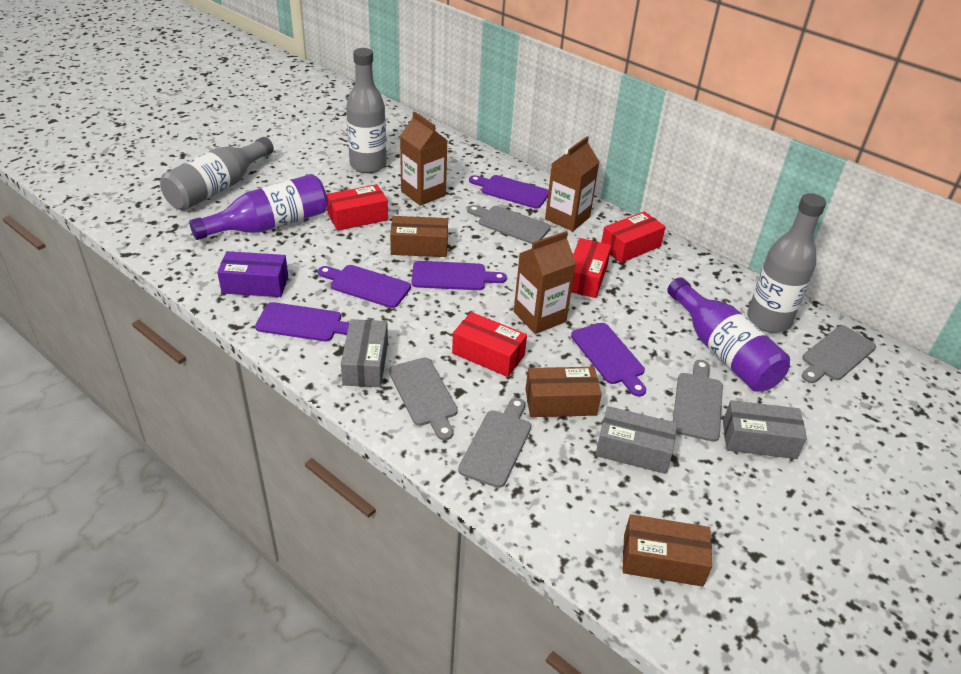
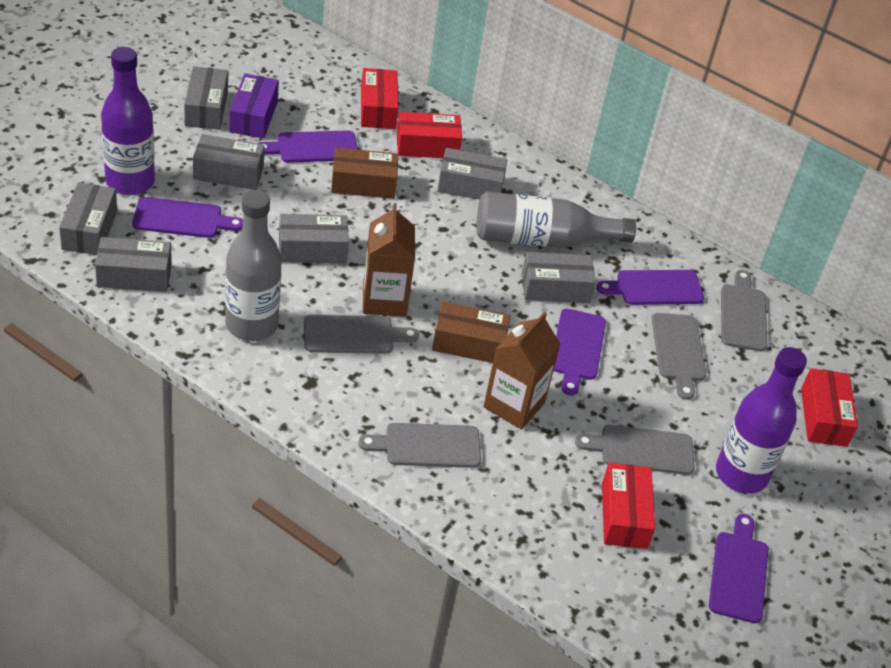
brown box: 3 -> 2
brown carton: 3 -> 2
grey bottle: 3 -> 2
grey box: 3 -> 7

